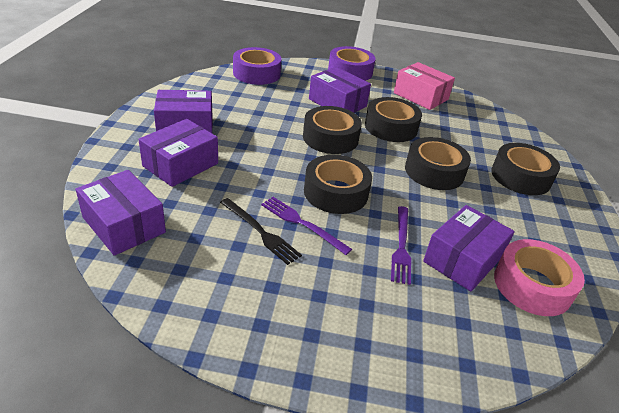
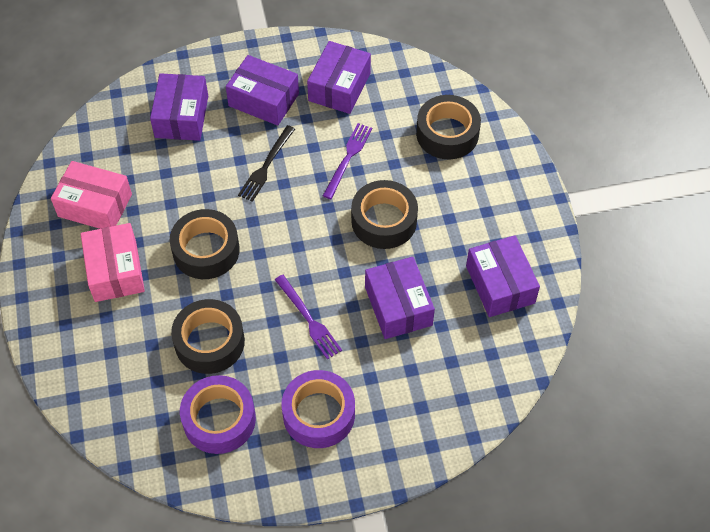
black tape: 5 -> 4
pink box: 1 -> 2
pink tape: 1 -> 0

